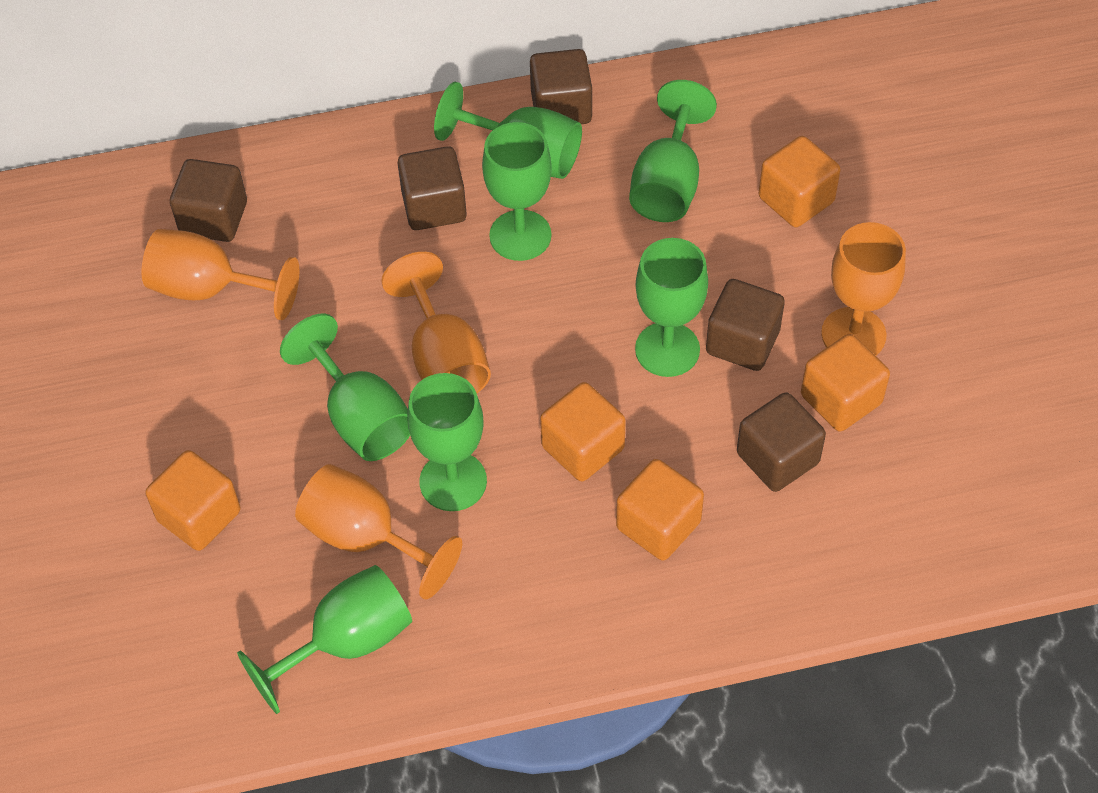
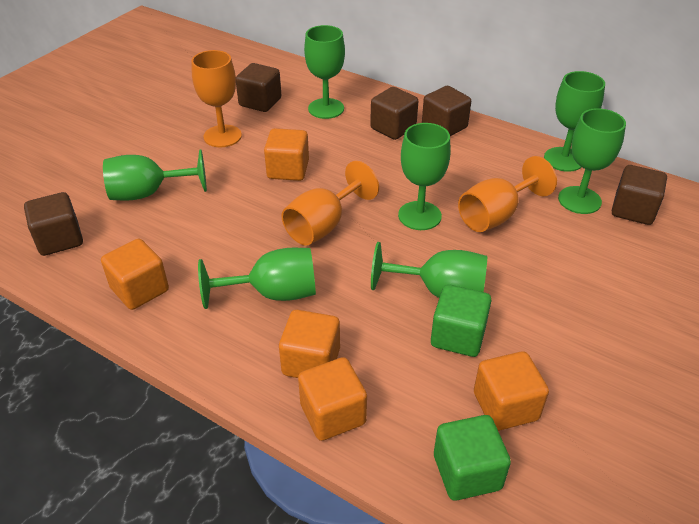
green cube: 0 -> 2
orange goblet: 4 -> 3

